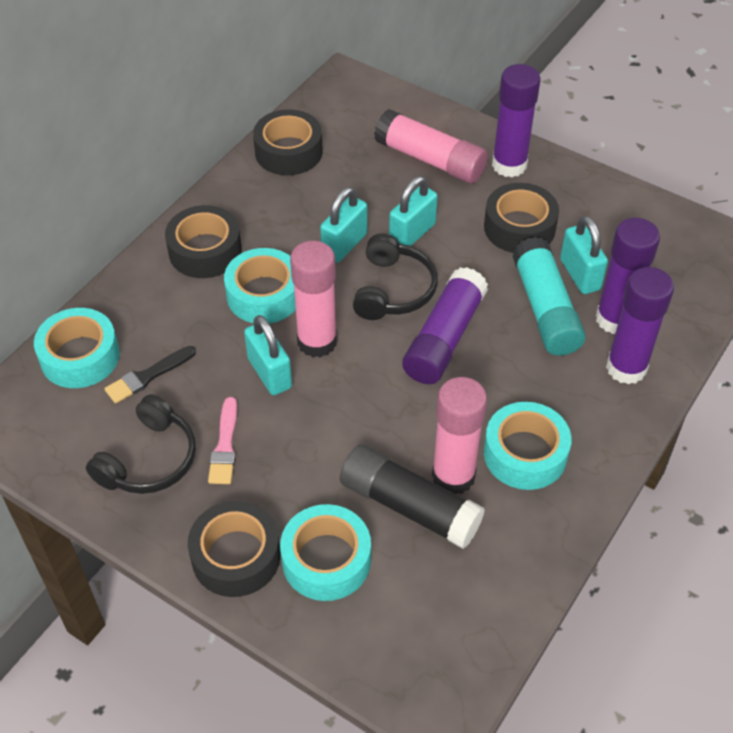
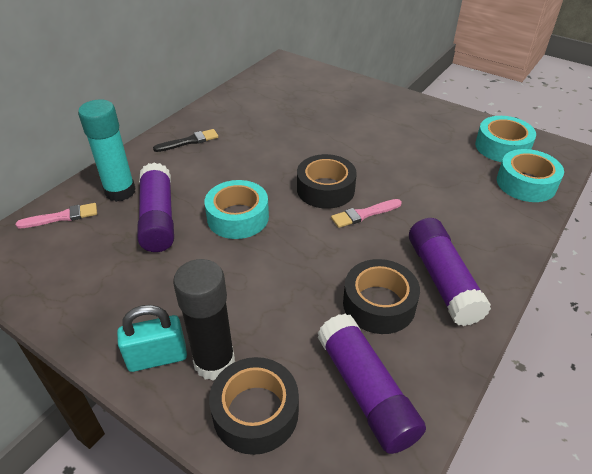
black headphones: 2 -> 0
black tape: 4 -> 3
pink brush: 1 -> 2
pink glue stick: 3 -> 0
purple glue stick: 4 -> 3
turquoise padlock: 4 -> 1
turquoise tape: 4 -> 3

